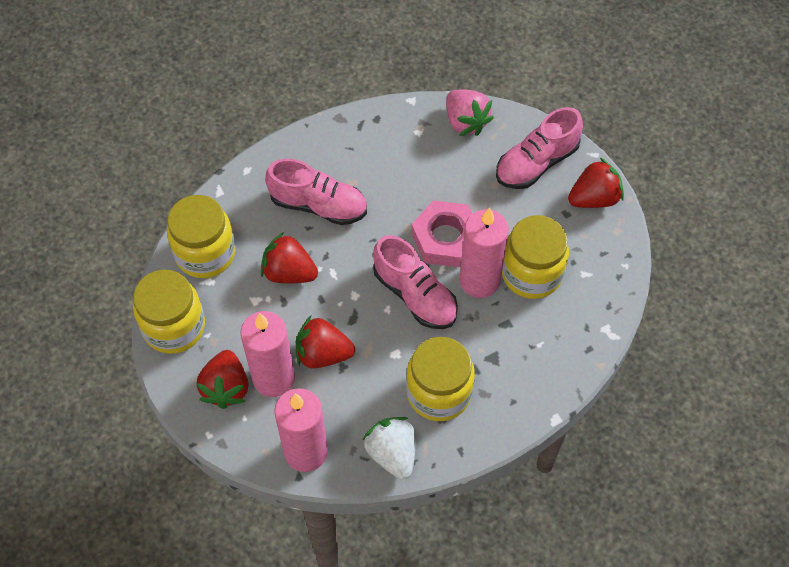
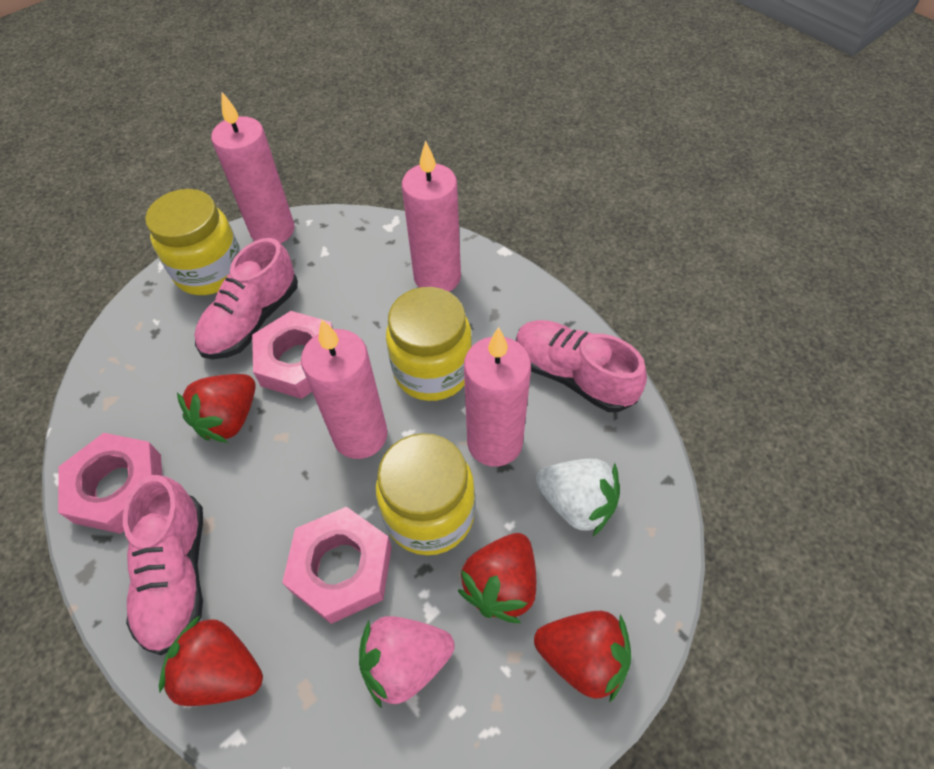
pink candle: 3 -> 4
pink nut: 1 -> 3
yellow jar: 4 -> 3

